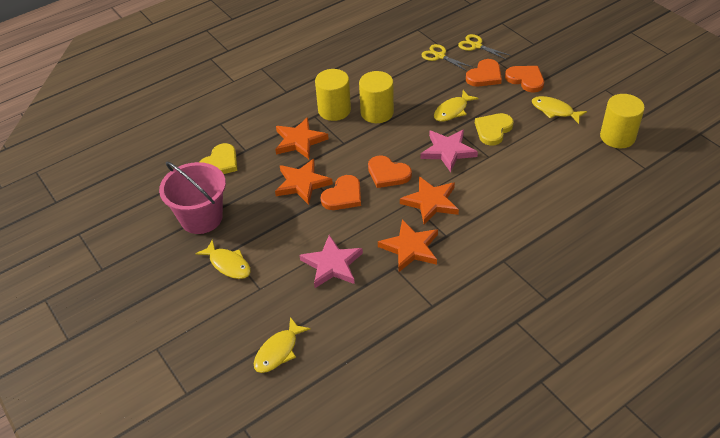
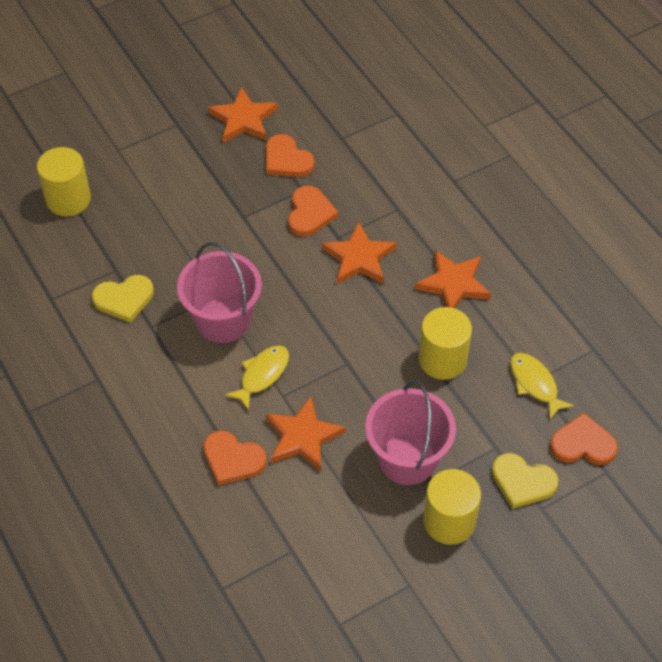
pink bucket: 1 -> 2
pink star: 2 -> 0
yellow fish: 4 -> 2
yellow scissors: 2 -> 0

